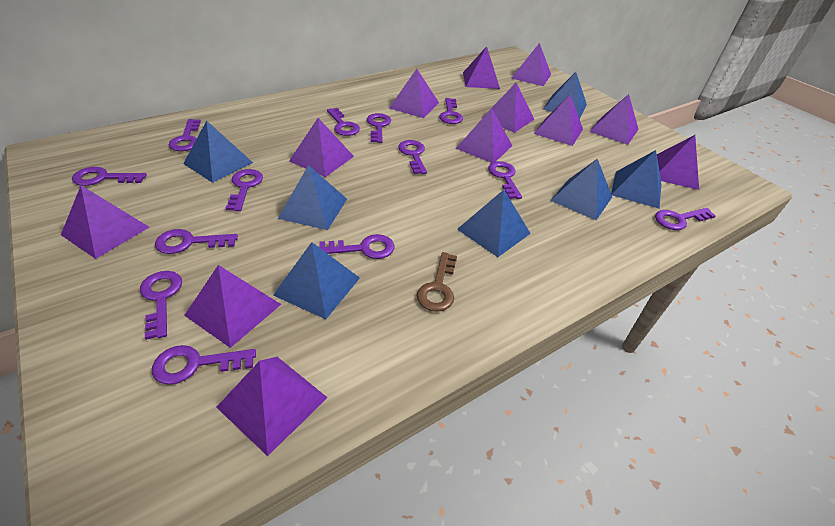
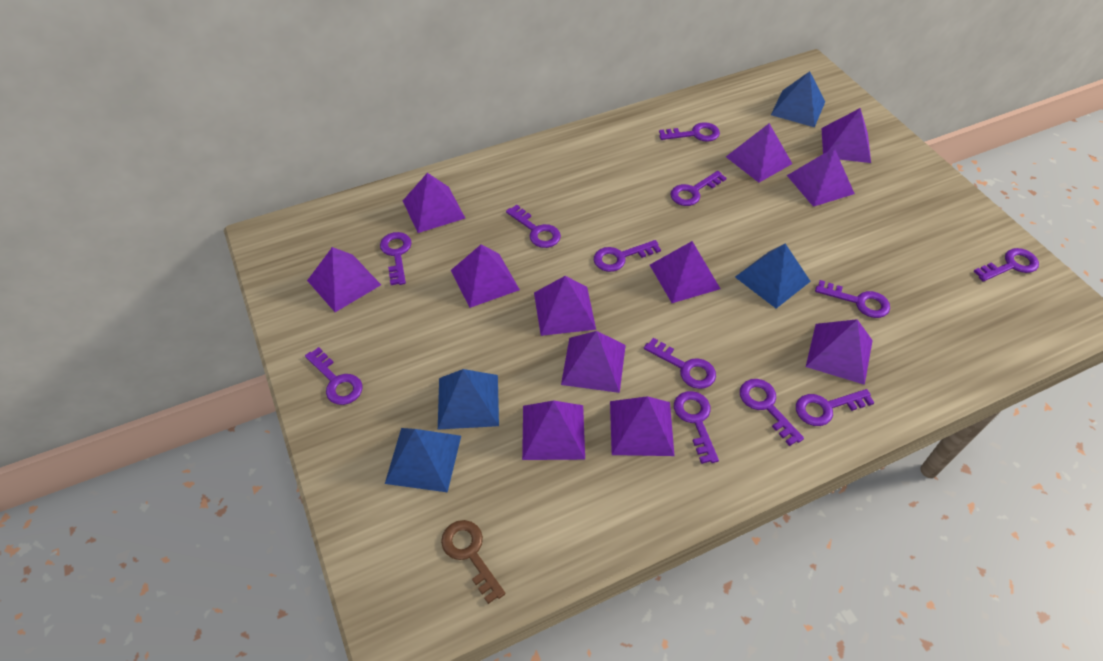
blue pyramid: 7 -> 4
purple key: 13 -> 12

